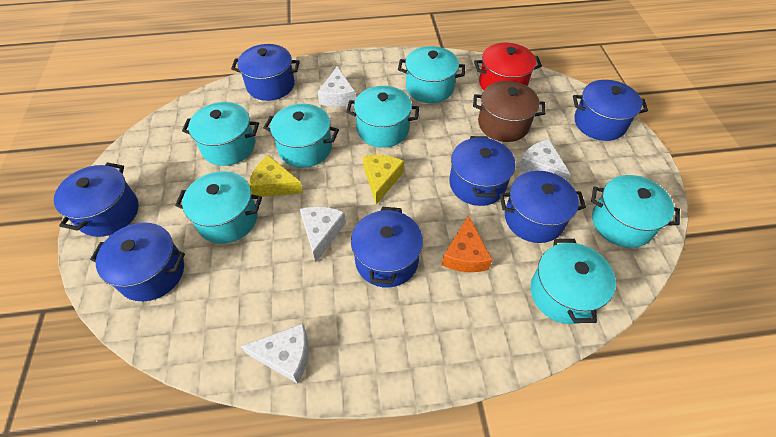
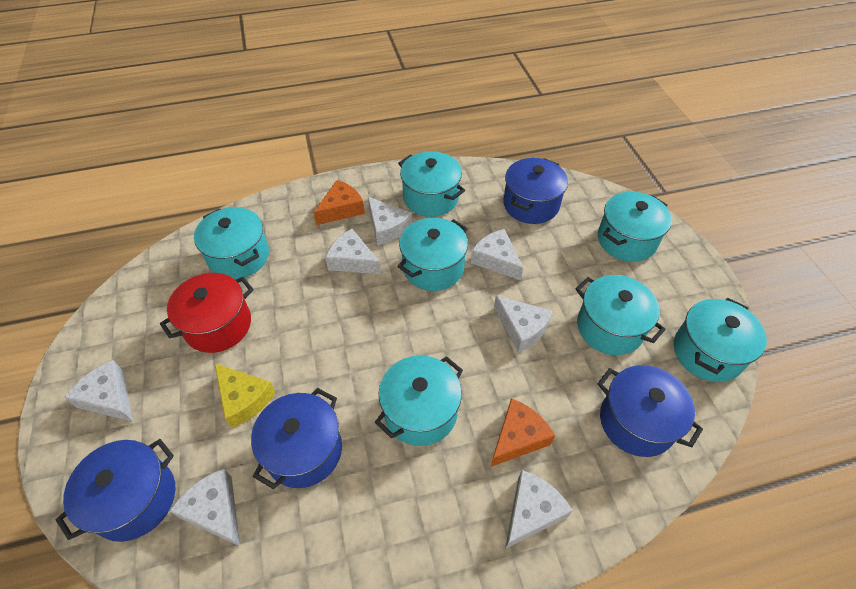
blue pot: 7 -> 4
brown pot: 1 -> 0
orange cheese: 1 -> 2
white cheese: 4 -> 7
yellow cheese: 2 -> 1

